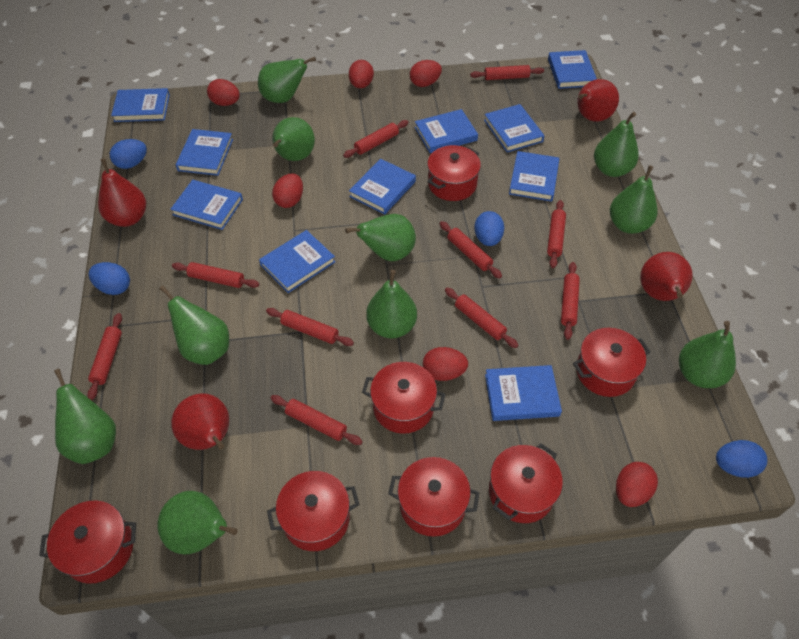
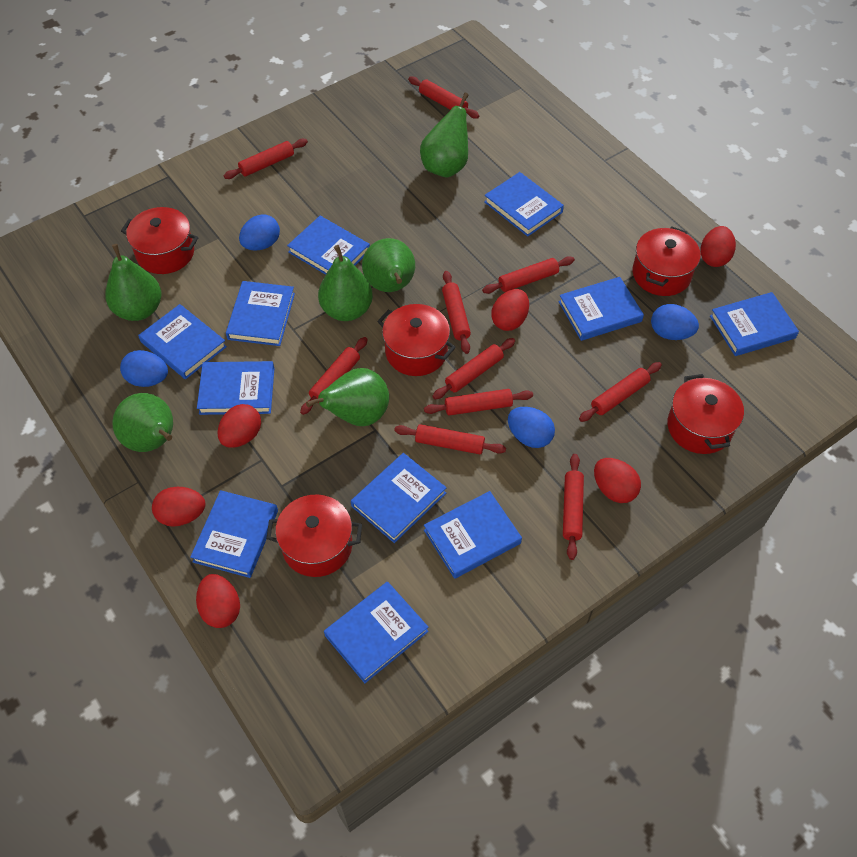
blue book: 10 -> 11
green pear: 10 -> 6
red pear: 4 -> 0
red pot: 7 -> 5

